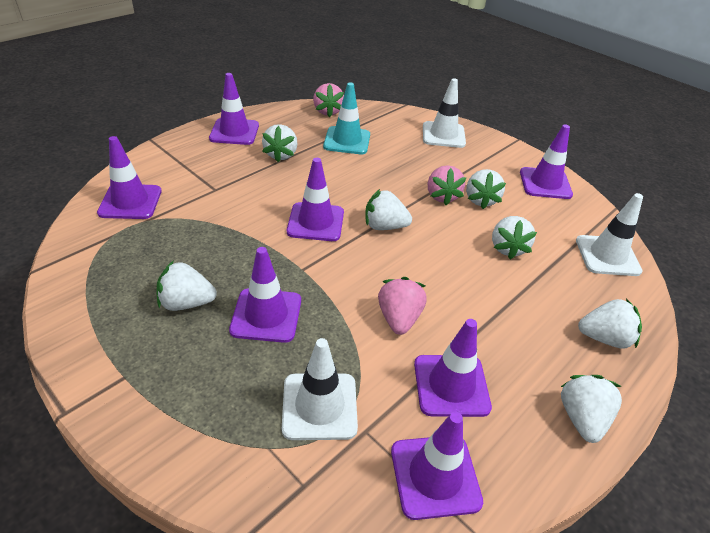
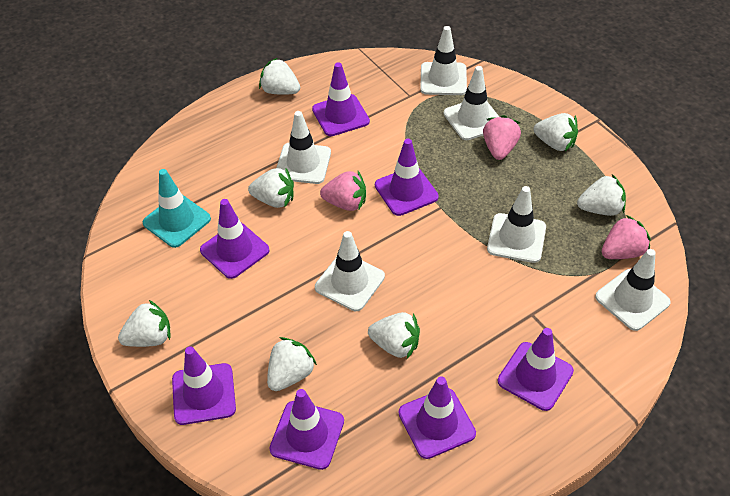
white traffic cone: 3 -> 6

